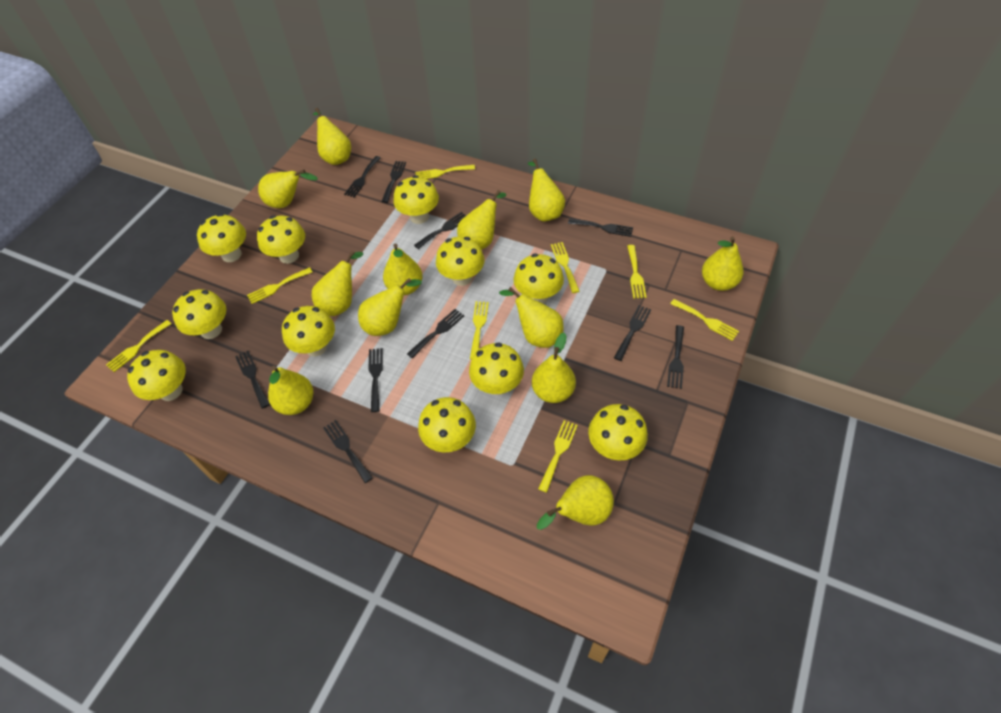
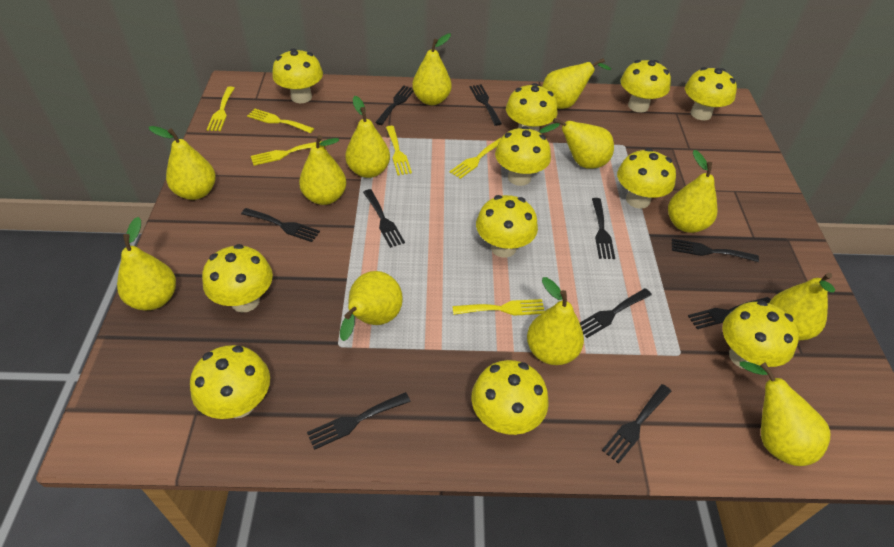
yellow fork: 8 -> 6

